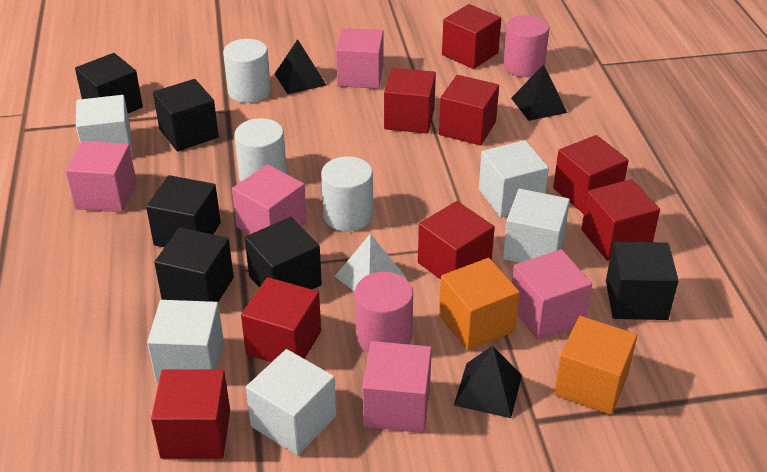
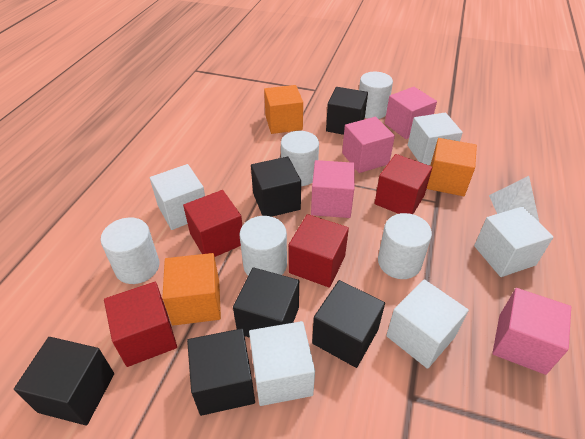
black pyramid: 3 -> 0
orange cube: 2 -> 3
pink cube: 5 -> 4
pink cylinder: 2 -> 0
red cube: 8 -> 4
white cylinder: 3 -> 5

